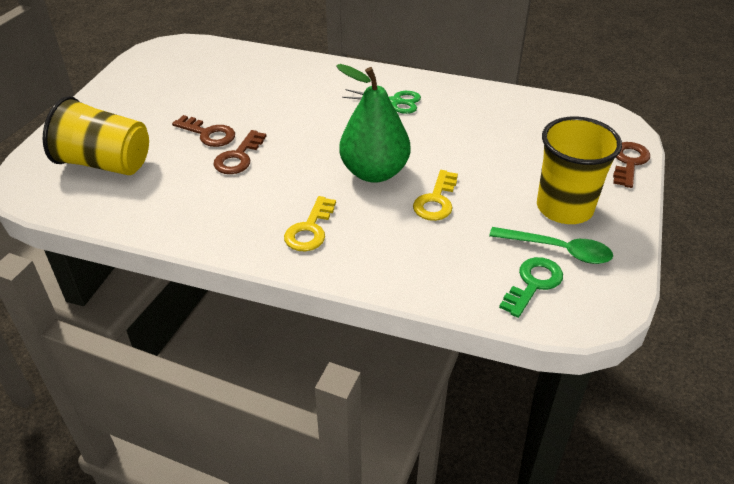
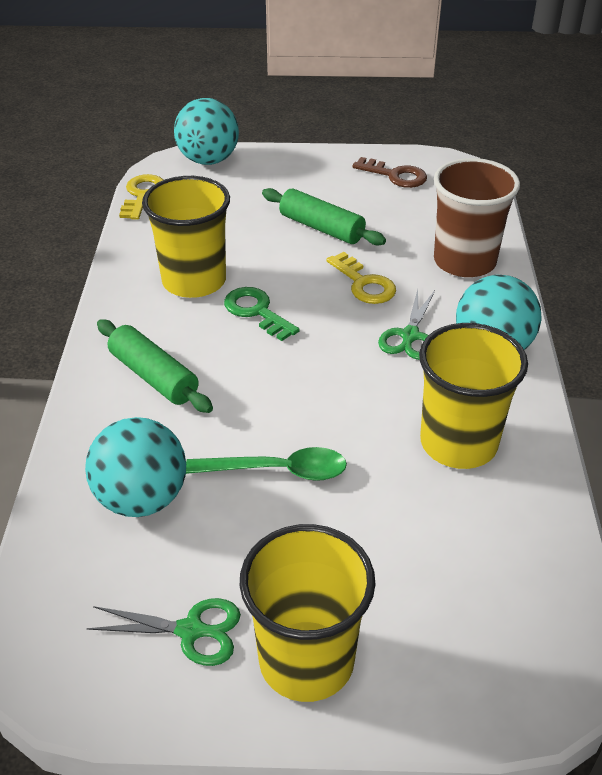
brown cup: 0 -> 1
brown key: 3 -> 1
green pear: 1 -> 0
green rolling pin: 0 -> 2
green scissors: 1 -> 2
turquoise ball: 0 -> 3
yellow cup: 2 -> 3

